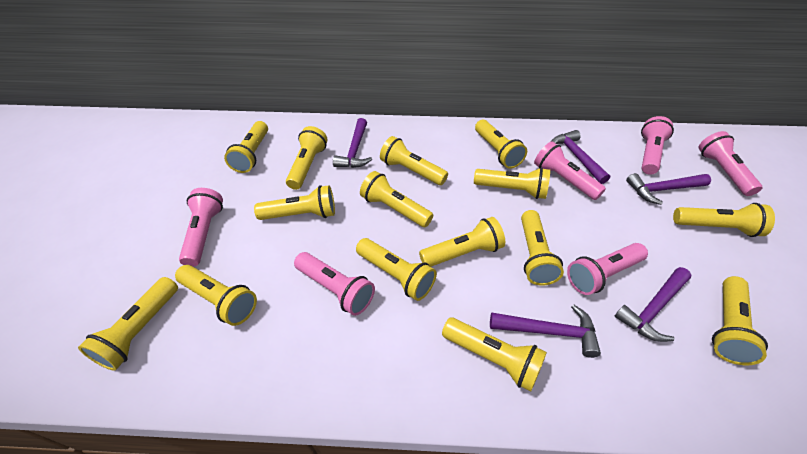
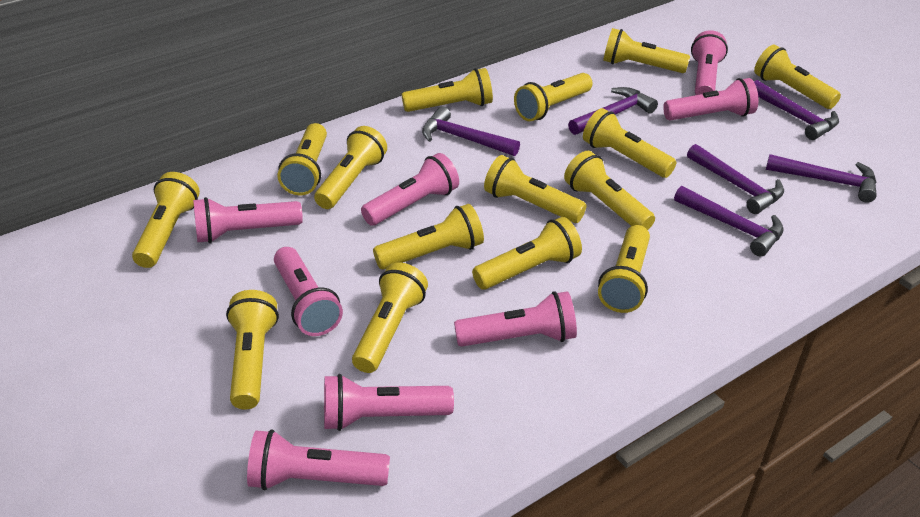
pink flashlight: 6 -> 8
purple hammer: 5 -> 6

